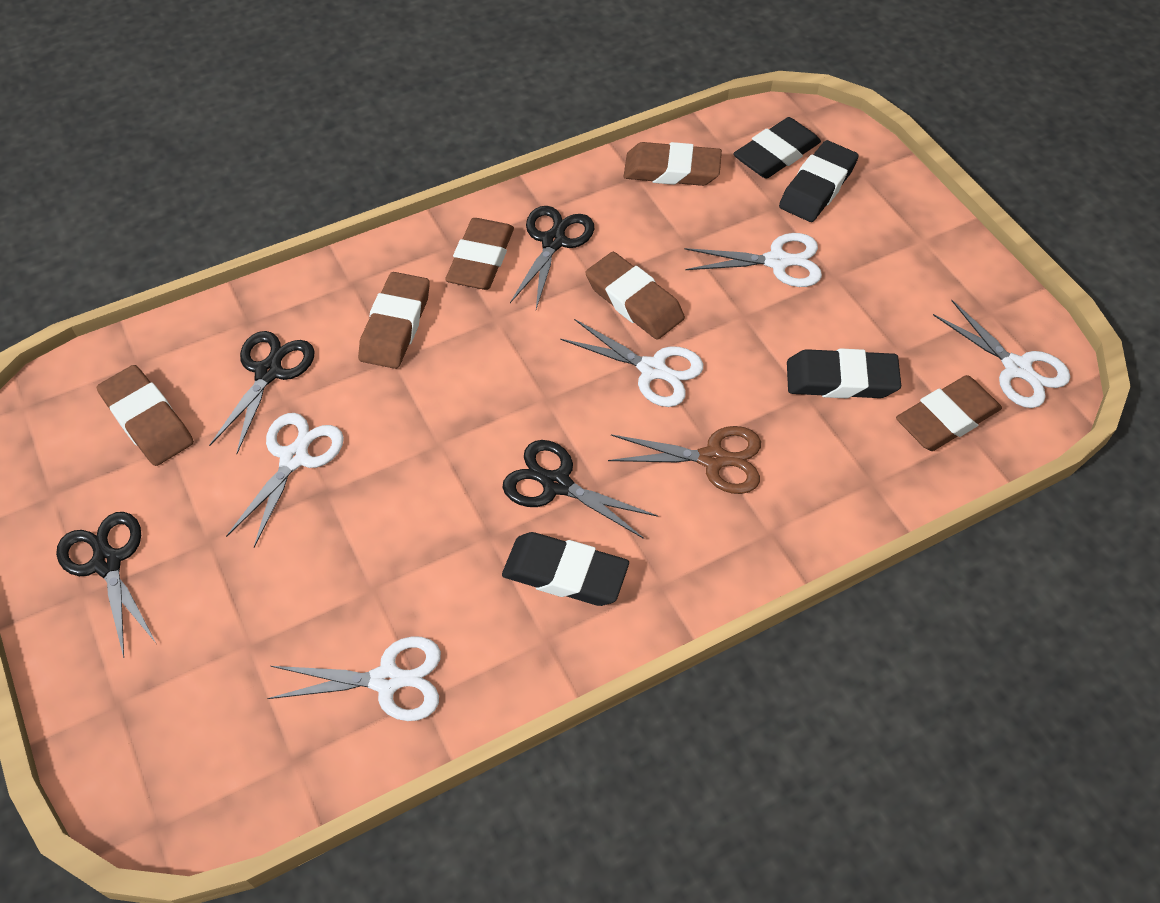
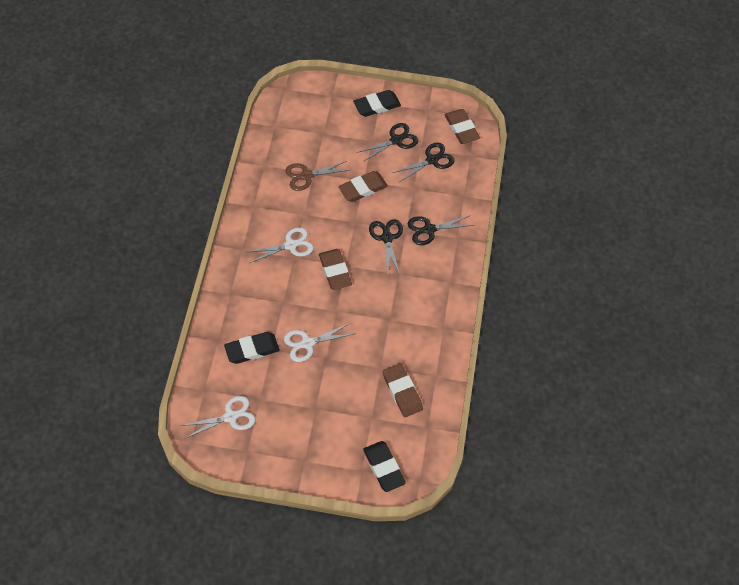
black eraser: 4 -> 3
brown eraser: 6 -> 4
white scissors: 5 -> 3

